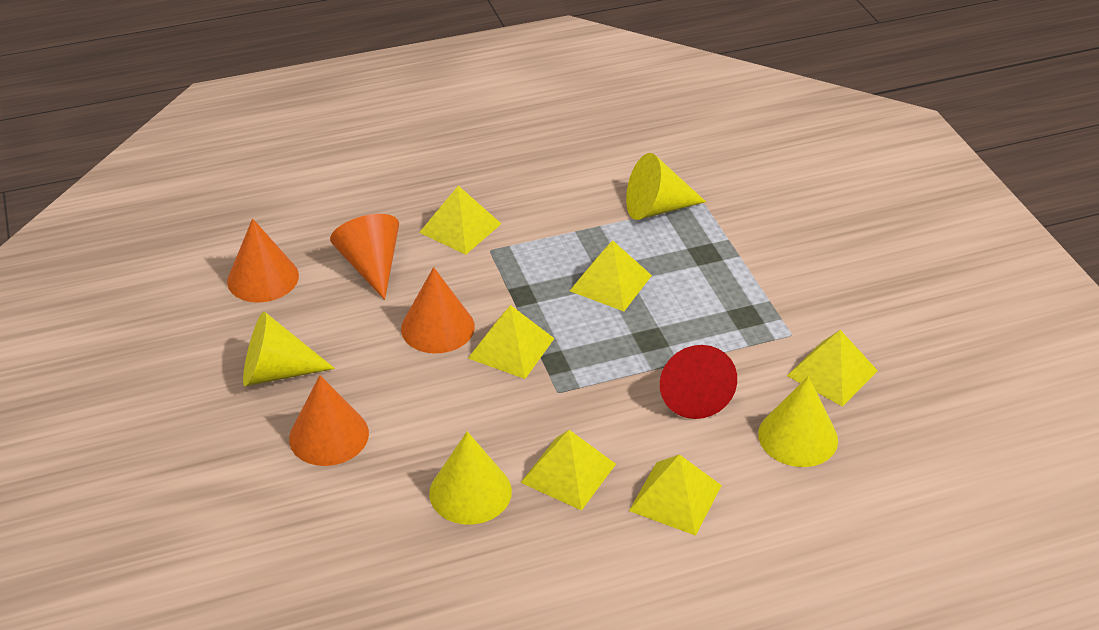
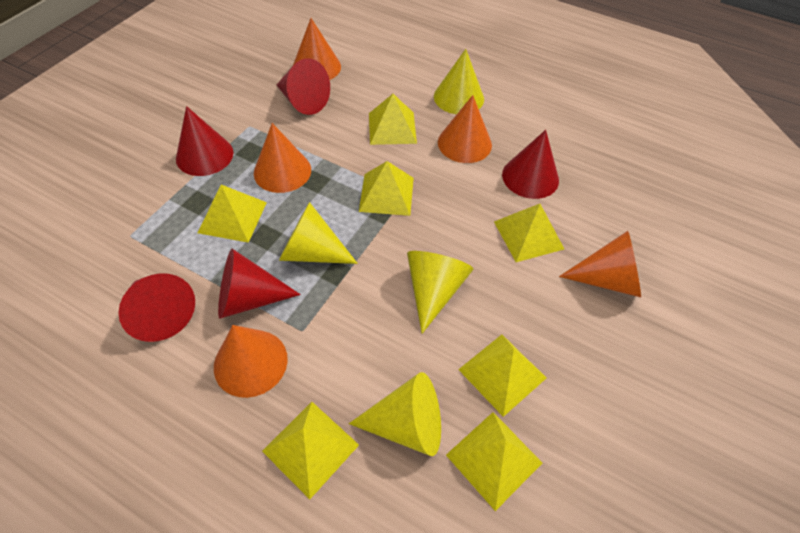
orange cone: 4 -> 5
red cone: 1 -> 5
yellow pyramid: 6 -> 7

